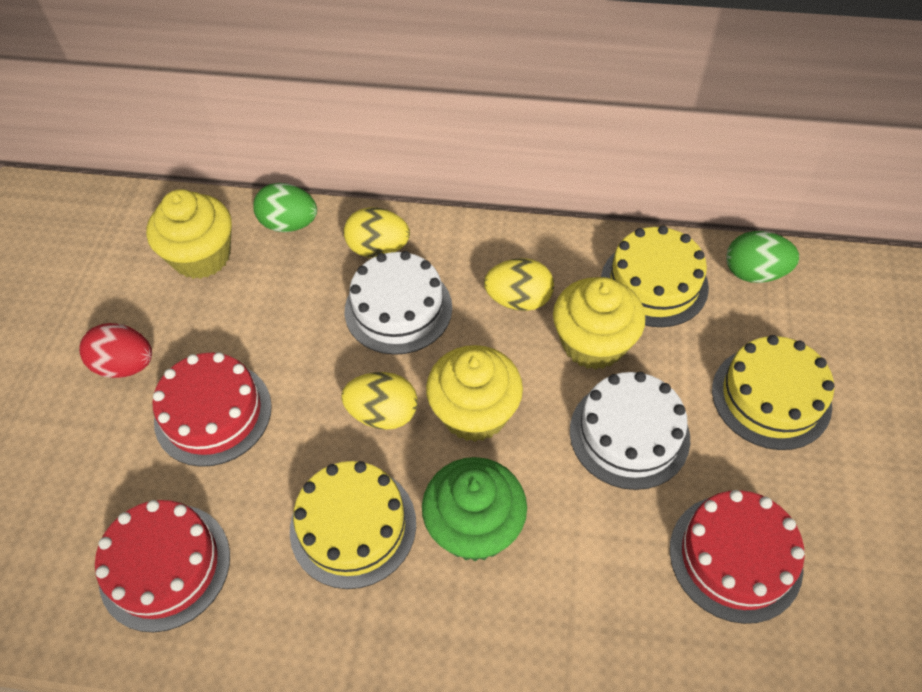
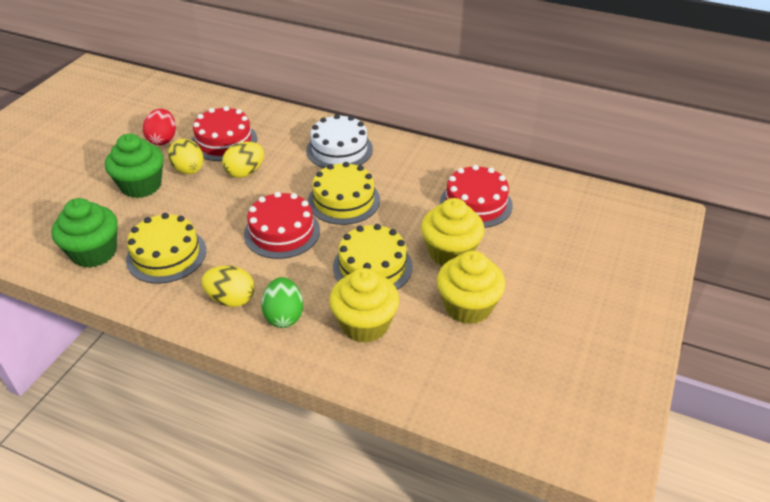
green cupcake: 1 -> 2
green egg: 2 -> 1
white cake: 2 -> 1

